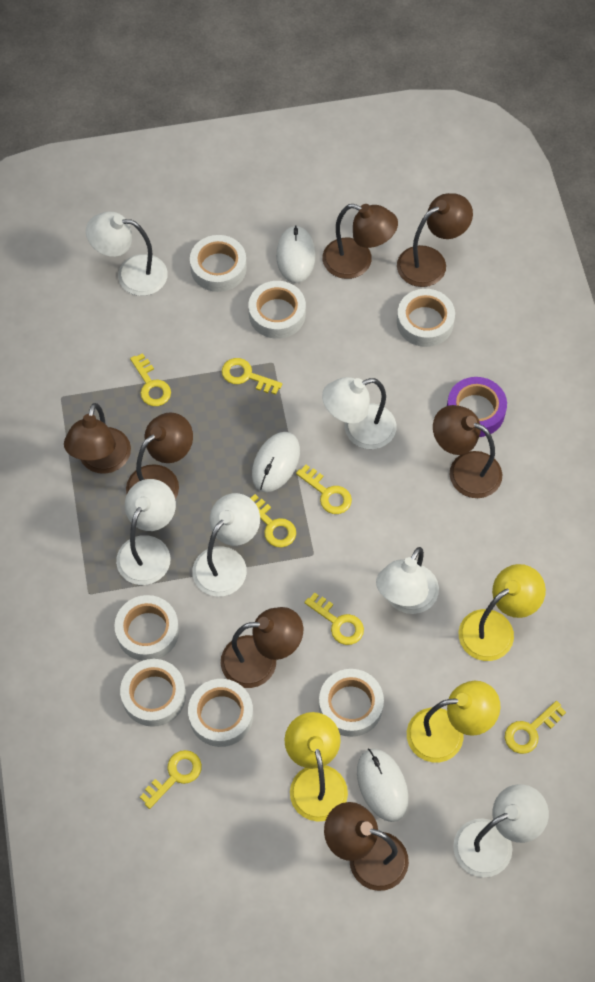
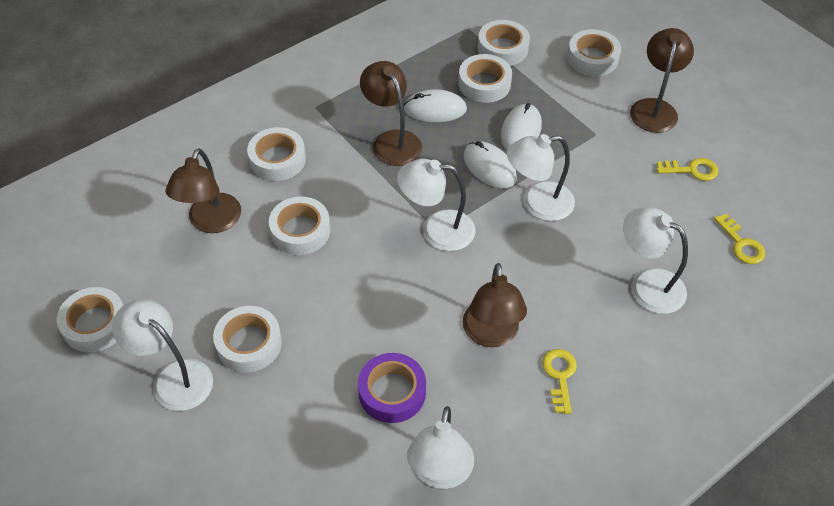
brown lamp: 7 -> 4
white lamp: 6 -> 5
yellow key: 7 -> 3
yellow lamp: 3 -> 0

